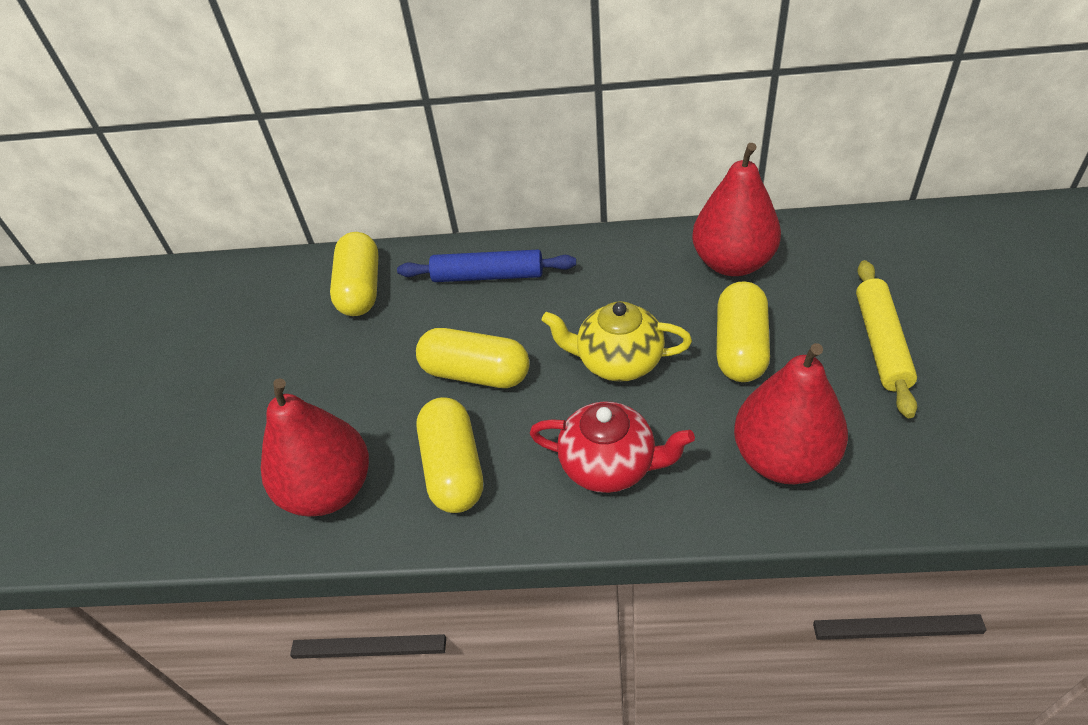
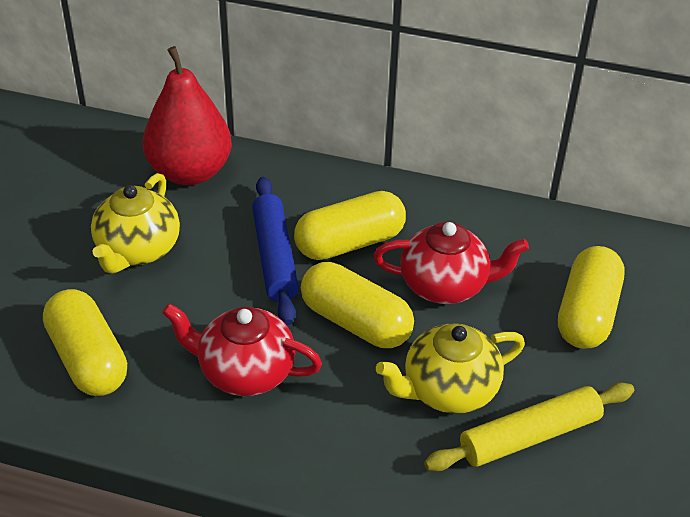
red pear: 3 -> 1
red teapot: 1 -> 2
yellow teapot: 1 -> 2

